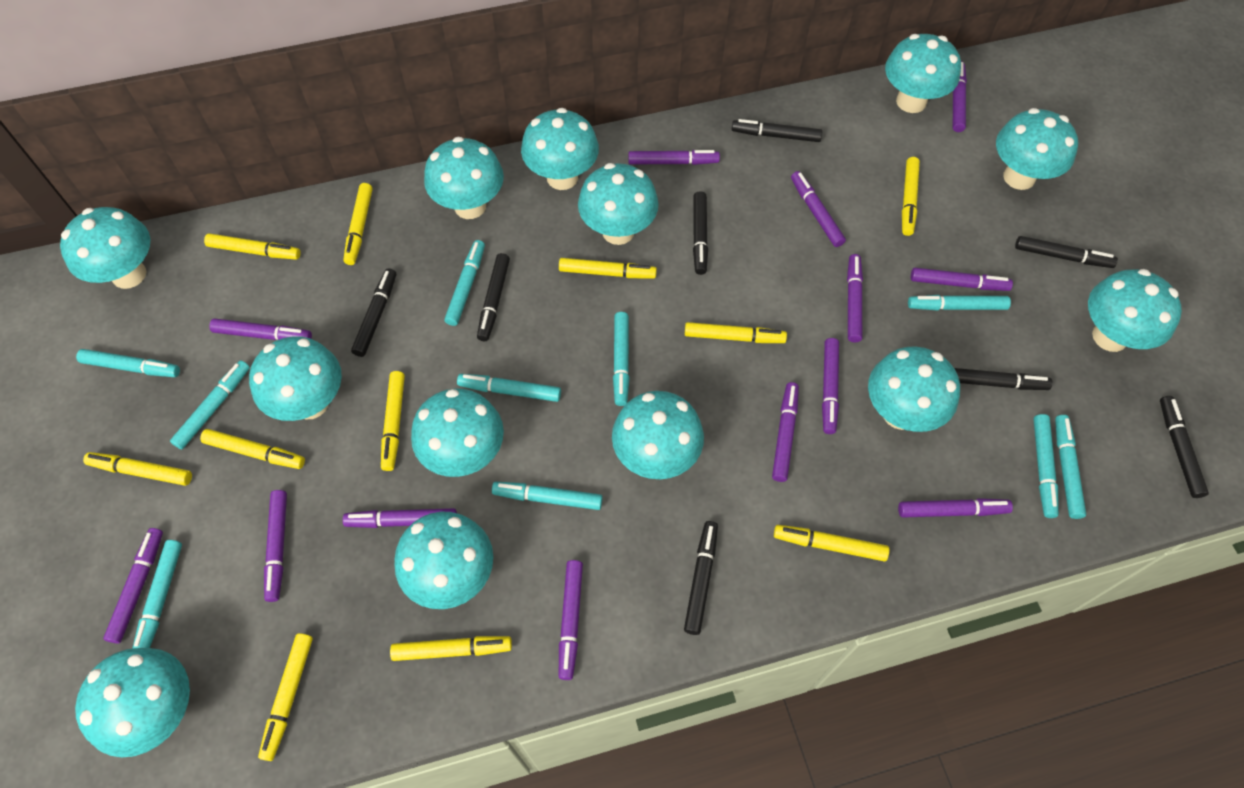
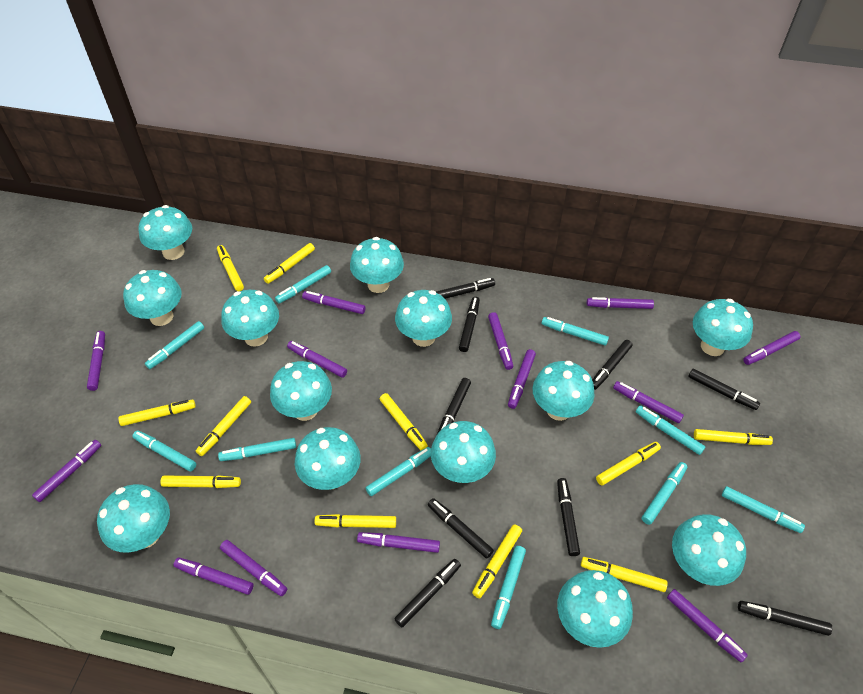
black marker: 8 -> 9

